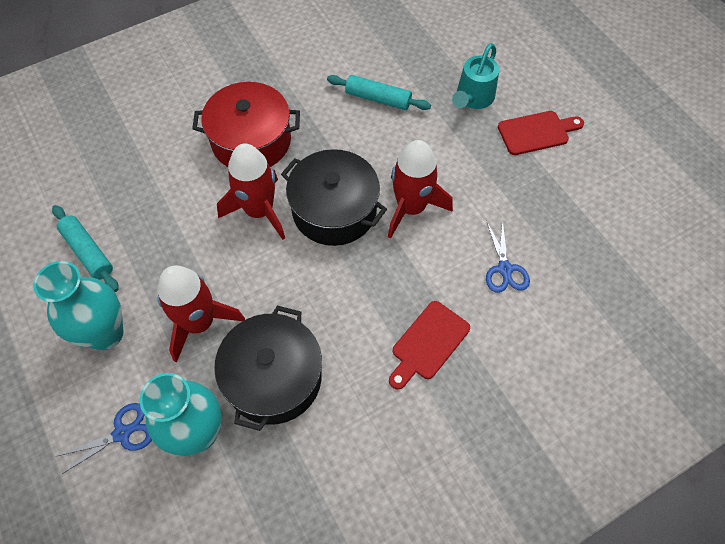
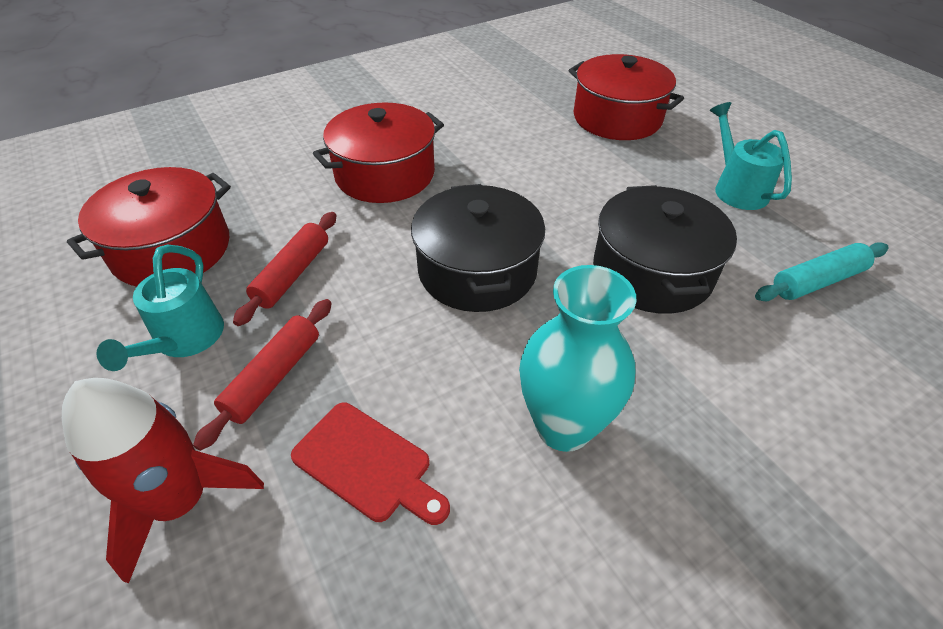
blue scissors: 2 -> 0
red cutting board: 2 -> 1
red pot: 1 -> 3
red rocket: 3 -> 1
red rolling pin: 0 -> 2
turquoise rolling pin: 2 -> 1
turquoise vase: 2 -> 1
turquoise watering can: 1 -> 2

